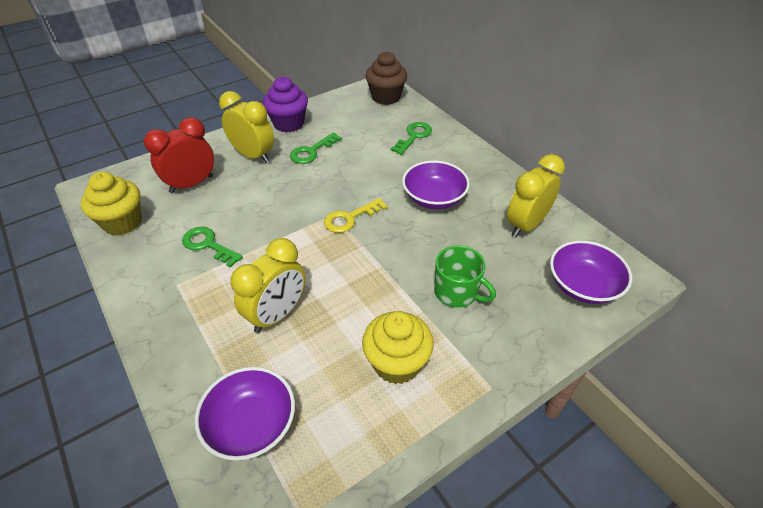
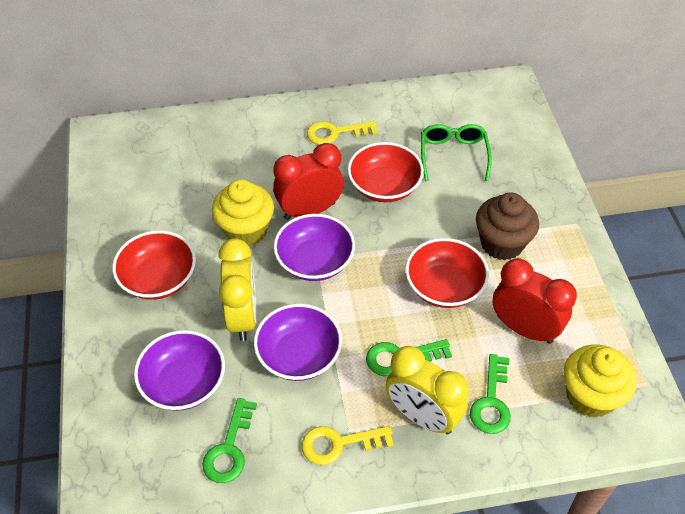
green glasses: 0 -> 1
green mug: 1 -> 0
purple cupcake: 1 -> 0
red bowl: 0 -> 3
red clock: 1 -> 2
yellow clock: 3 -> 2
yellow key: 1 -> 2

